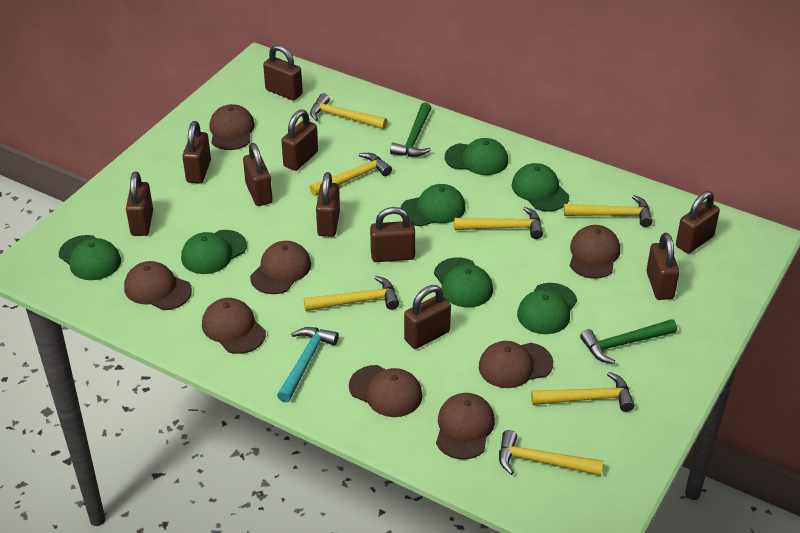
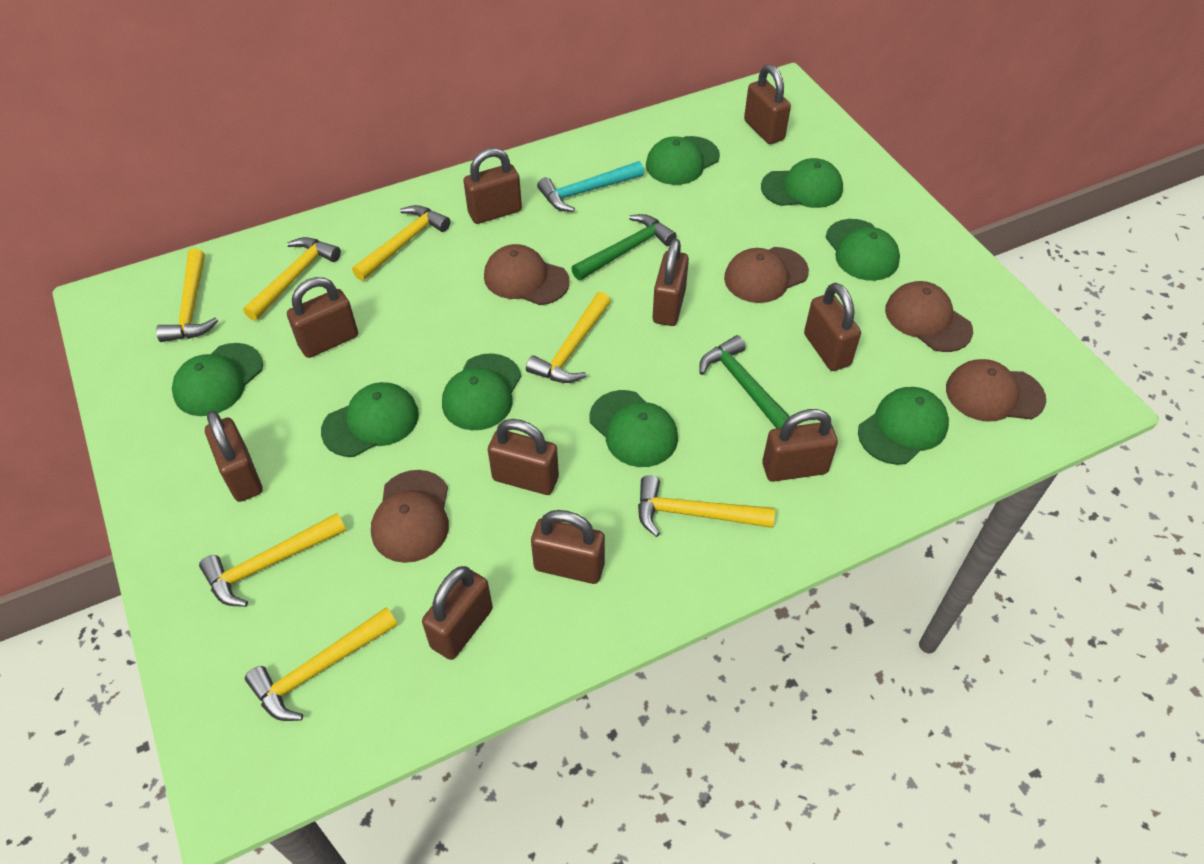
brown cap: 8 -> 5
green cap: 7 -> 8

